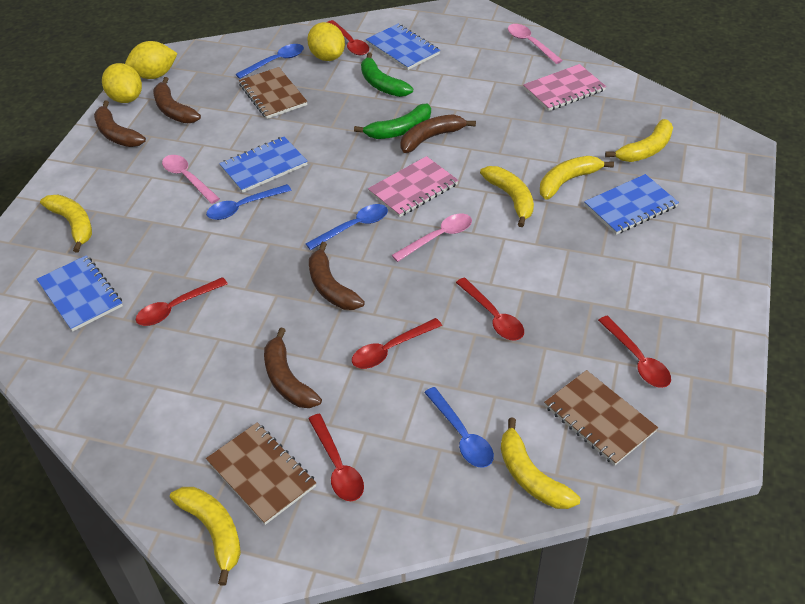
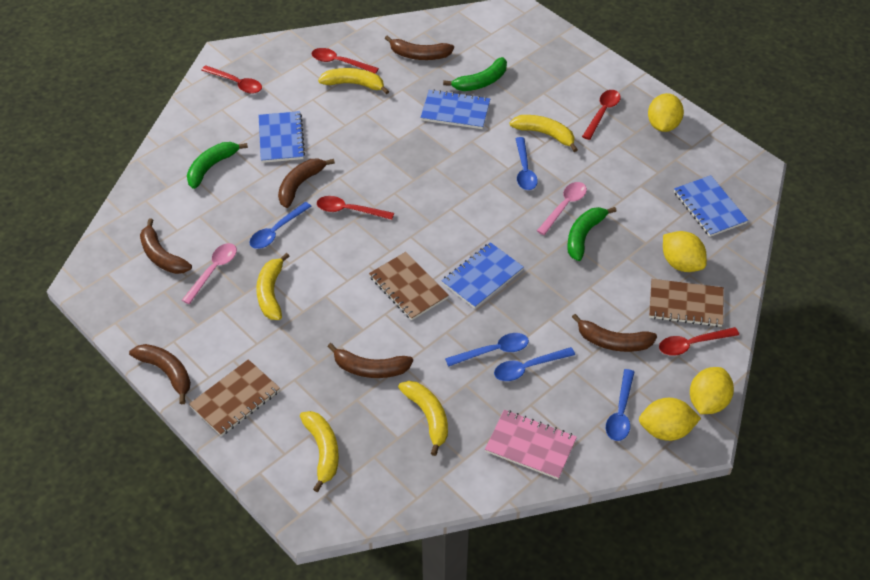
blue spoon: 4 -> 5
brown banana: 5 -> 6
green banana: 2 -> 3
pink notebook: 2 -> 1
pink spoon: 3 -> 2
red spoon: 6 -> 5
yellow banana: 6 -> 5
yellow lemon: 3 -> 4

